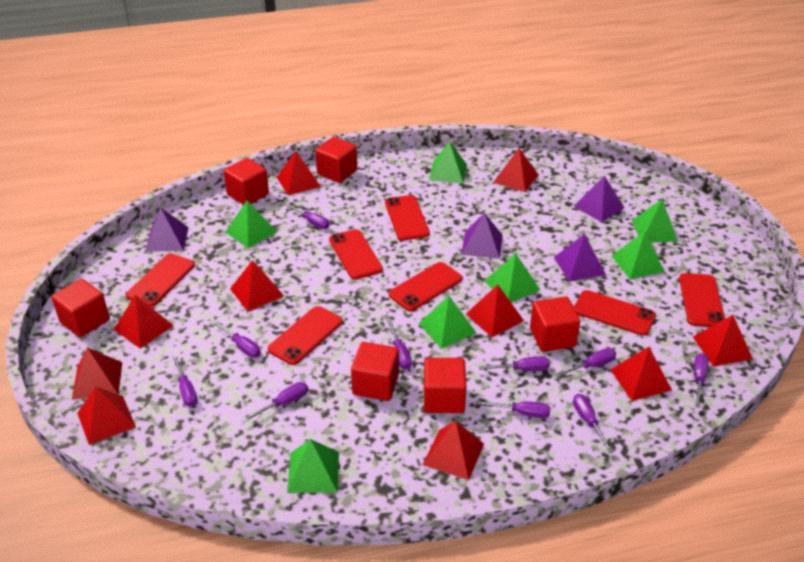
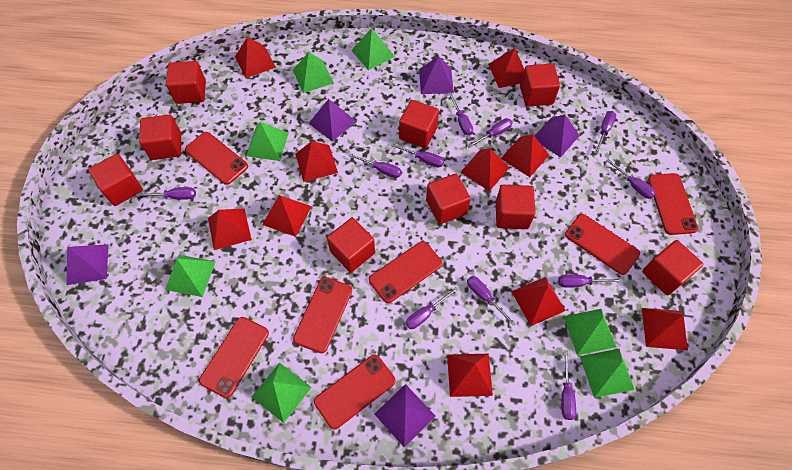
purple pyramid: 4 -> 5
purple screwdriver: 10 -> 11
red cube: 6 -> 9

